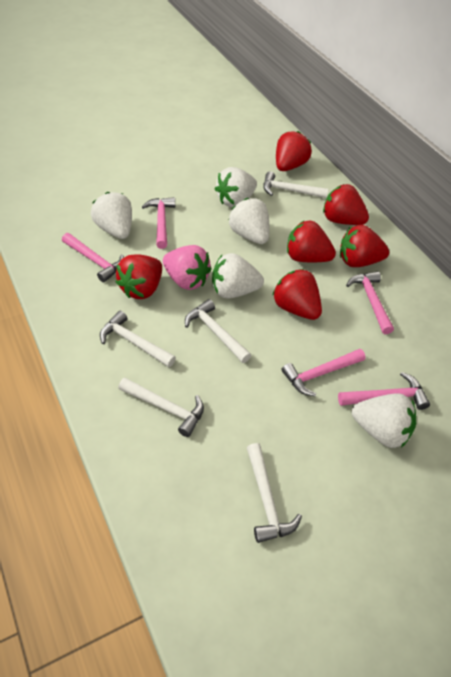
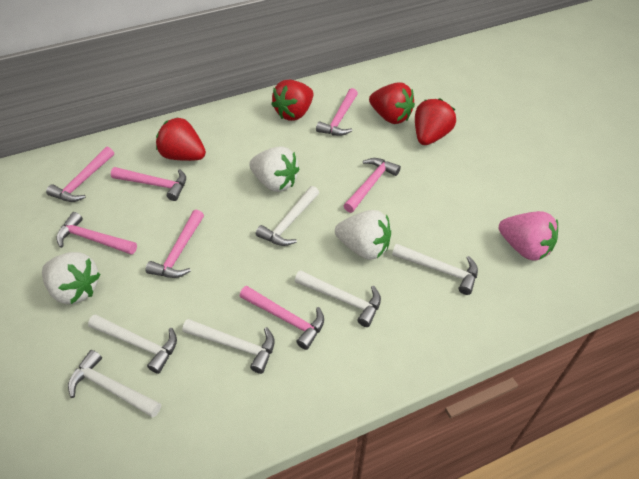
pink hammer: 5 -> 7
red strawberry: 6 -> 4
white hammer: 5 -> 6
white strawberry: 5 -> 3

